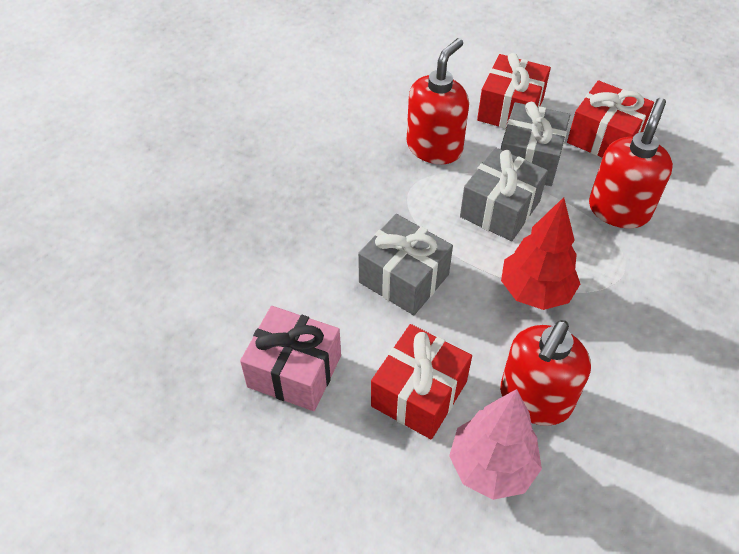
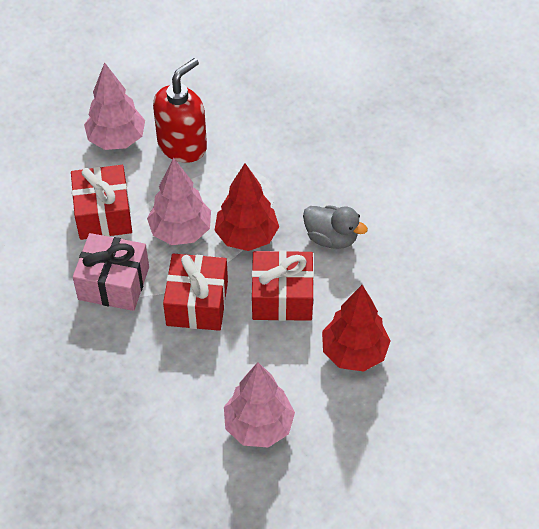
grey duck: 0 -> 1
grey gift: 3 -> 0
pink tree: 1 -> 3
red soap dispenser: 3 -> 1
red tree: 1 -> 2

